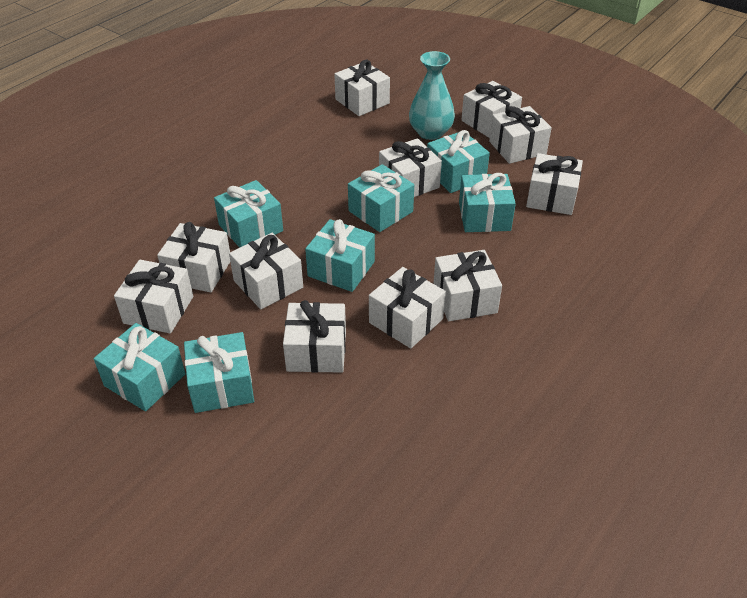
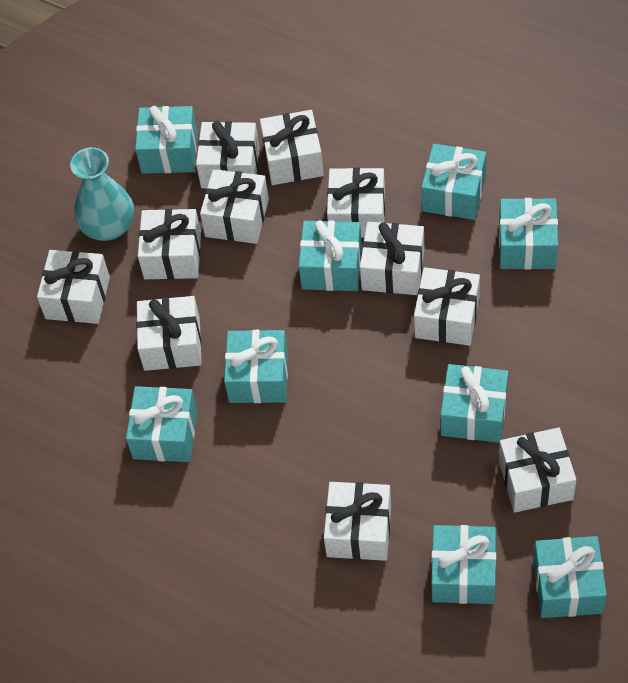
turquoise gift: 7 -> 9

